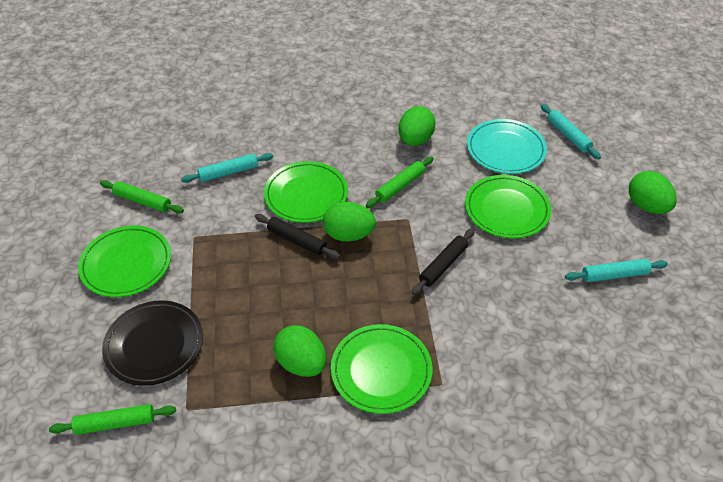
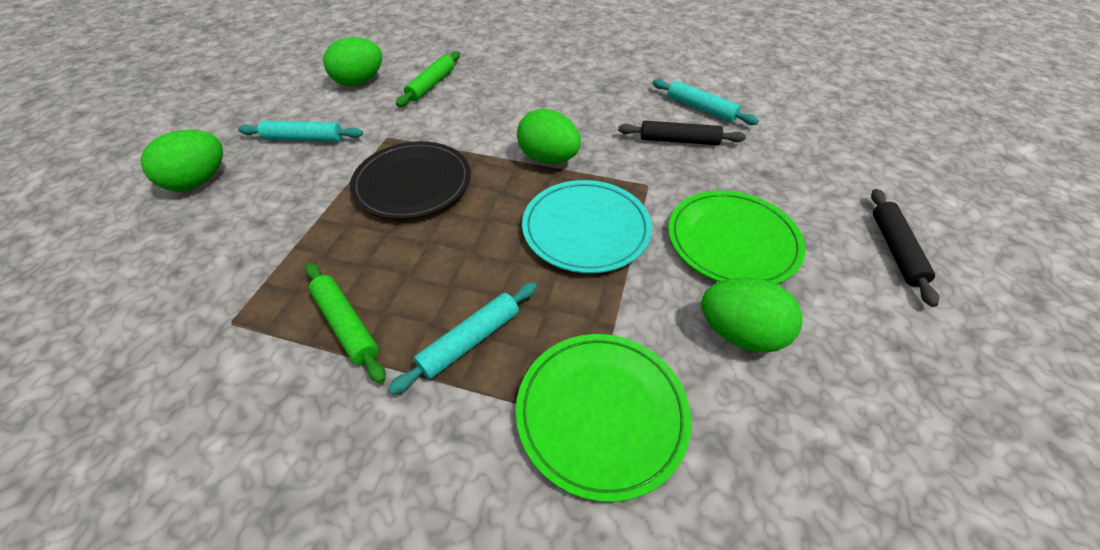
green plate: 4 -> 2
green rolling pin: 3 -> 2

